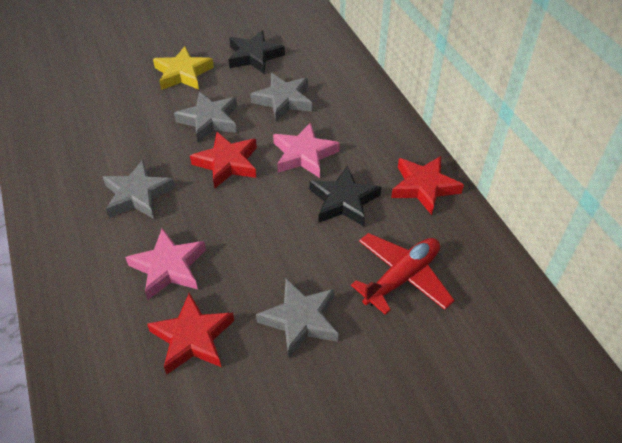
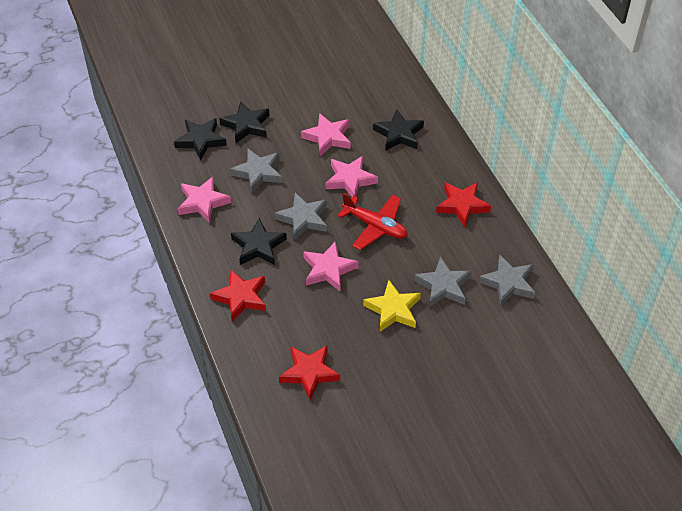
black star: 2 -> 4
pink star: 2 -> 4

